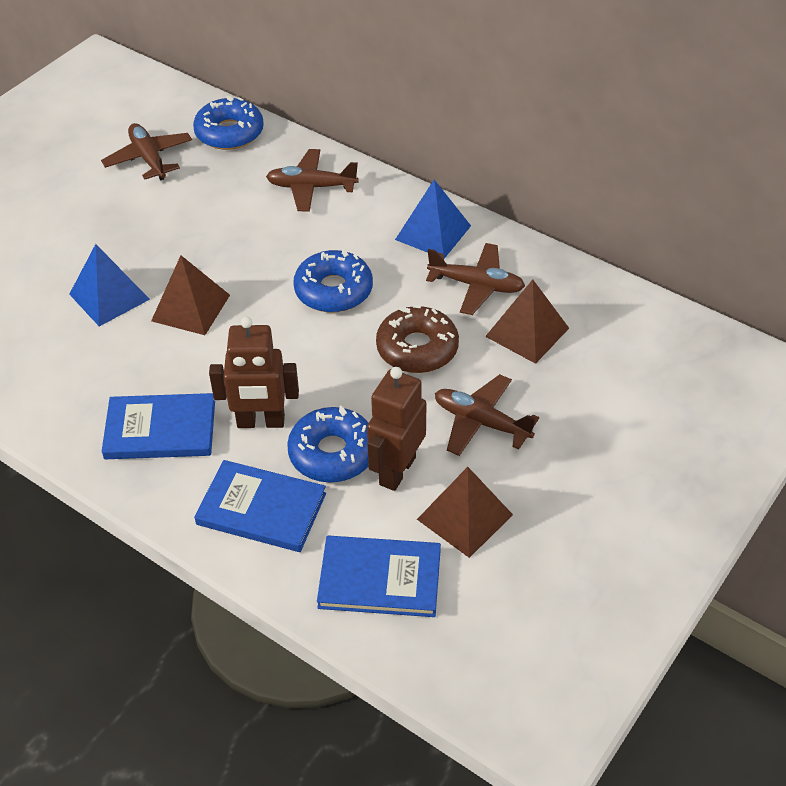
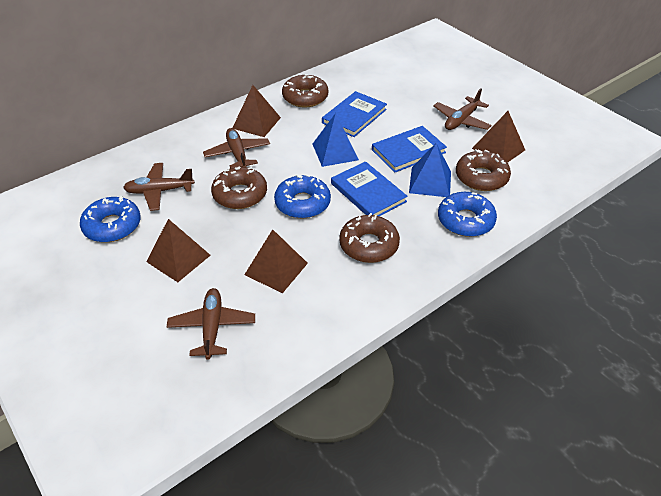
brown donut: 1 -> 4
brown pyramid: 3 -> 4
brown robot: 2 -> 0

